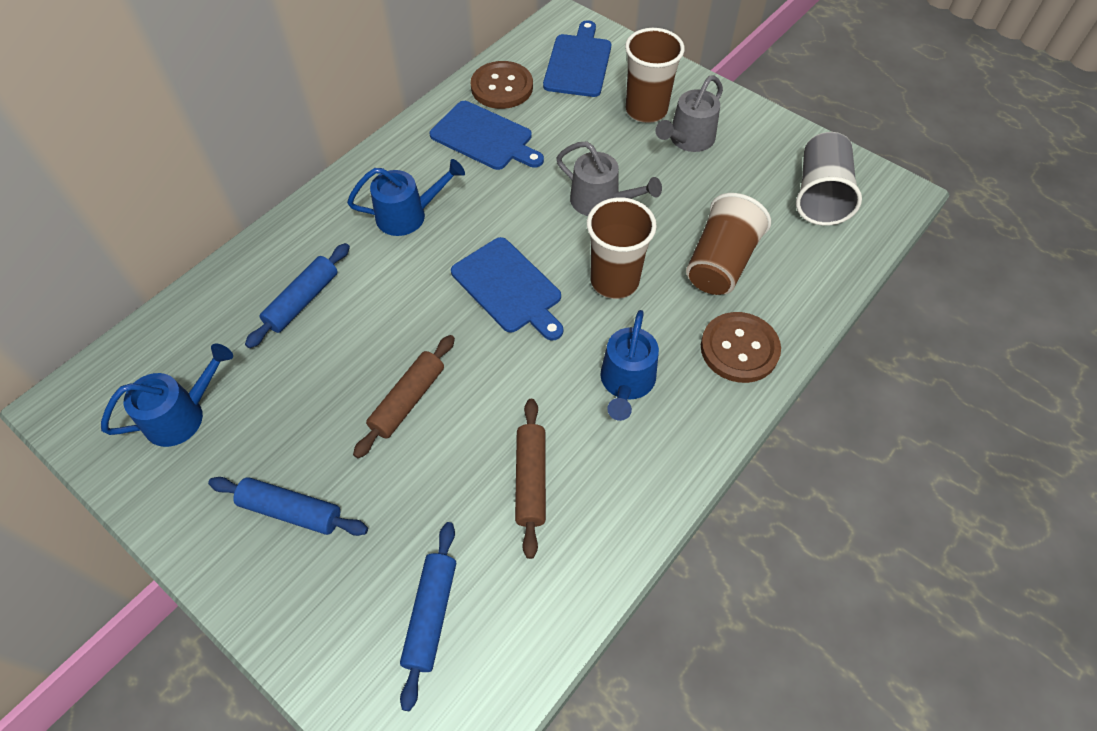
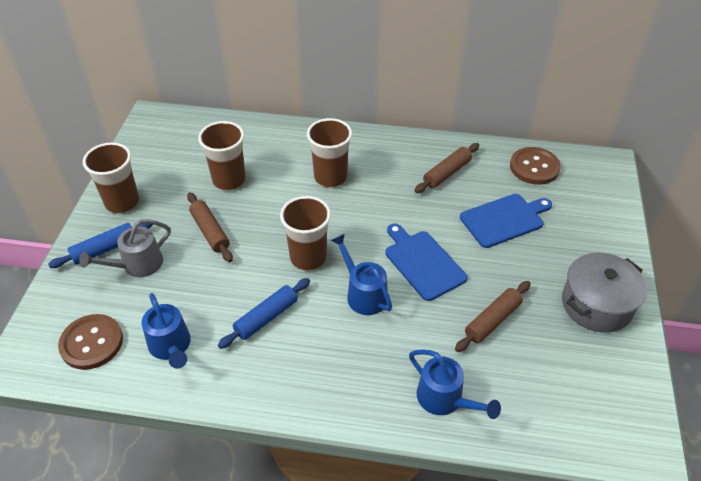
blue cutting board: 3 -> 2
blue rolling pin: 3 -> 2
brown cup: 3 -> 4
brown rolling pin: 2 -> 3
grey cup: 1 -> 0
grey pot: 0 -> 1
grey watering can: 2 -> 1

